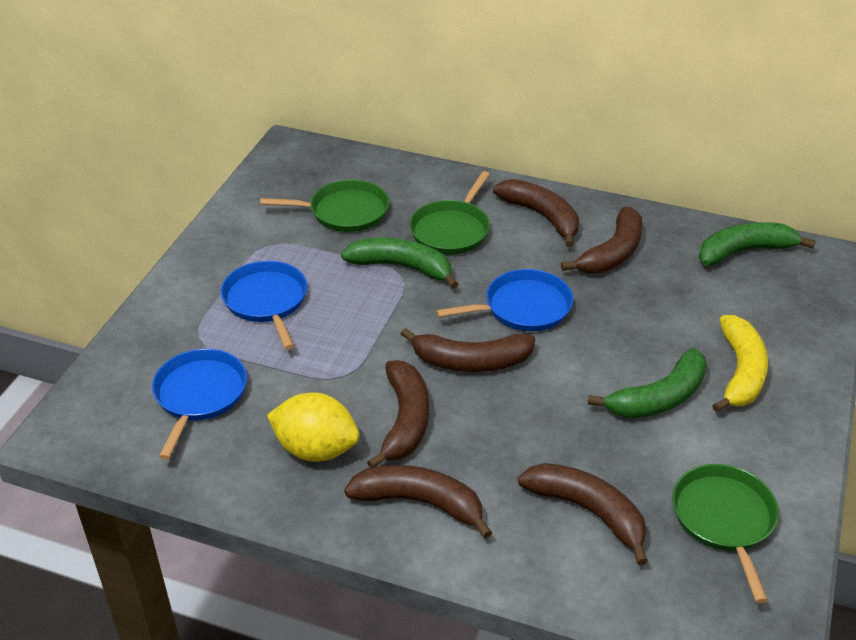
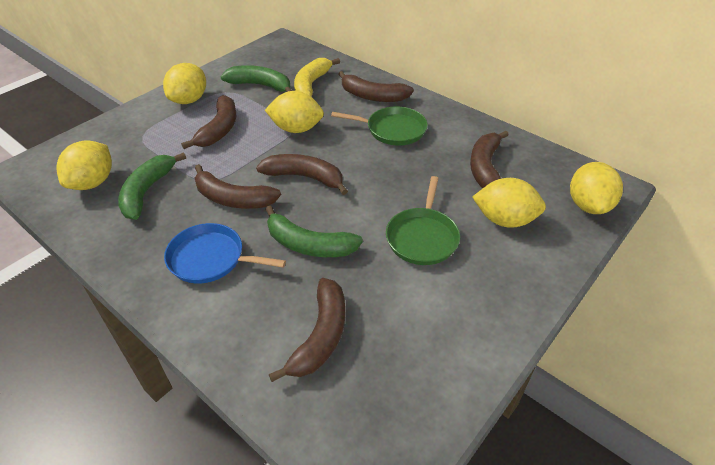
blue pan: 3 -> 1
green pan: 3 -> 2
yellow lemon: 1 -> 5

